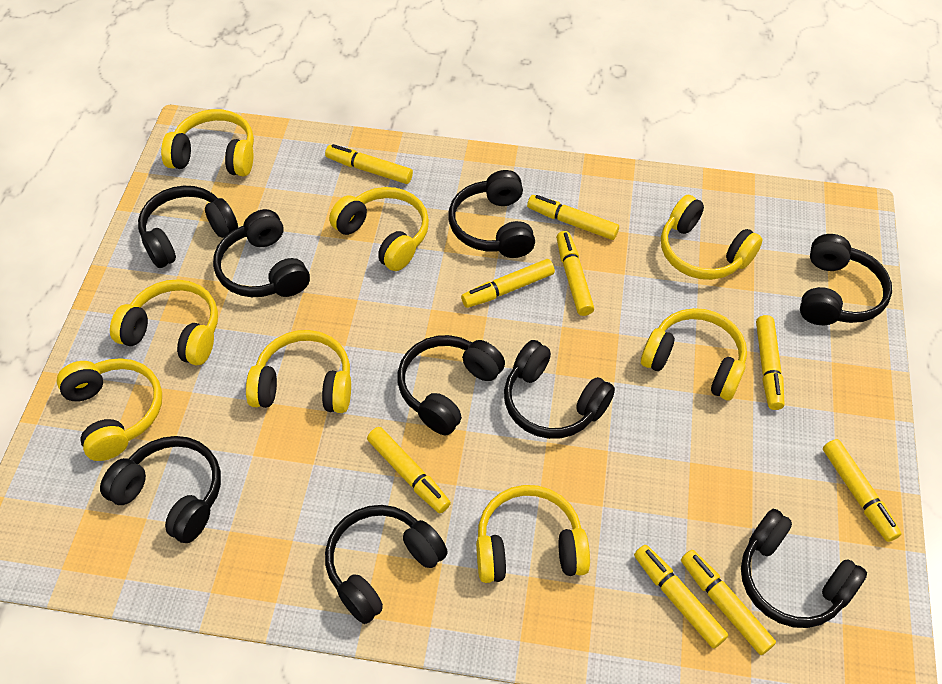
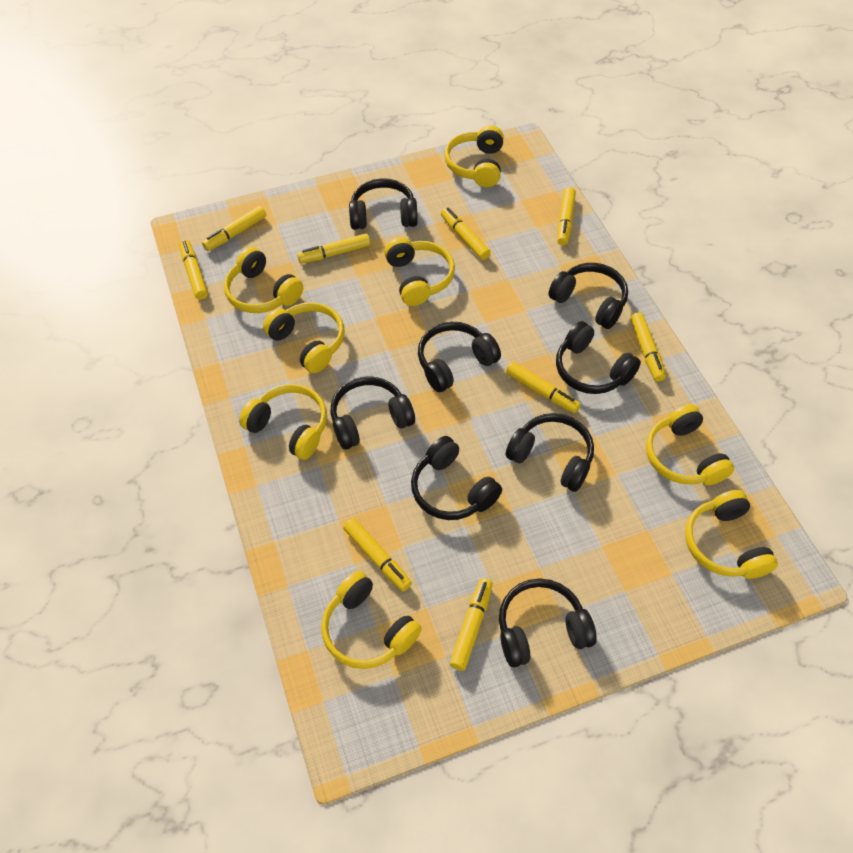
black headphones: 9 -> 8

